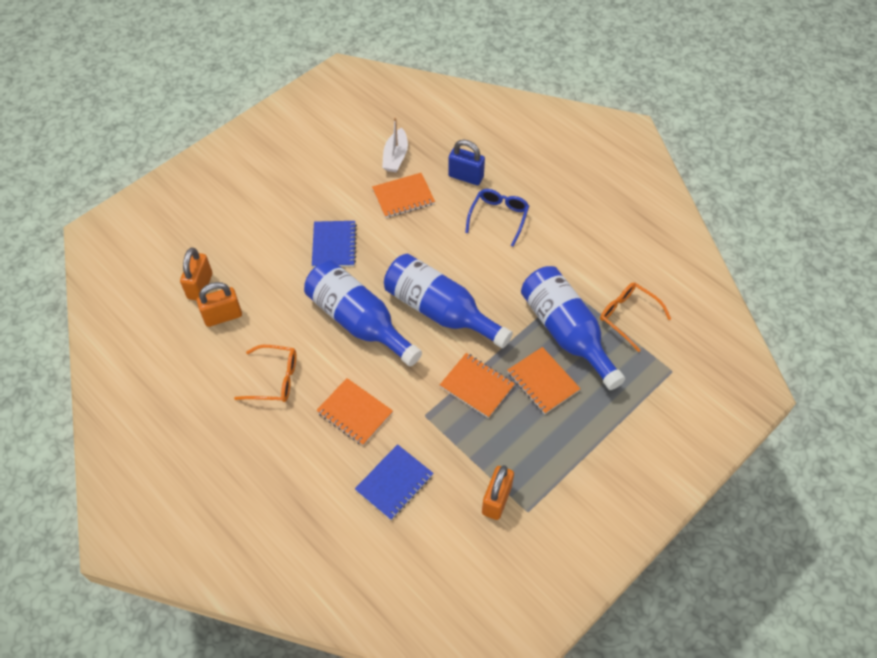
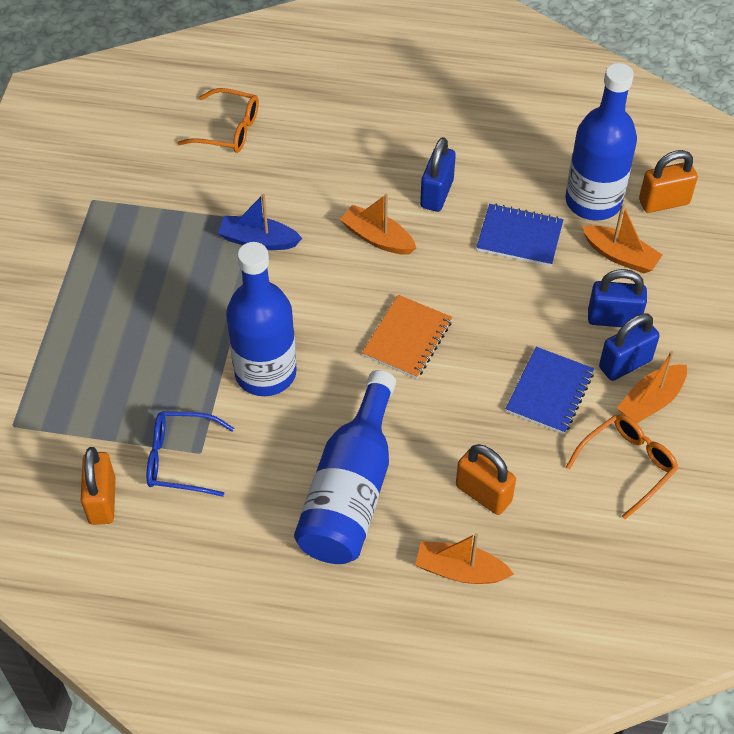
blue boat: 0 -> 1
blue padlock: 1 -> 3
orange boat: 0 -> 4
orange notebook: 4 -> 1
white boat: 1 -> 0

